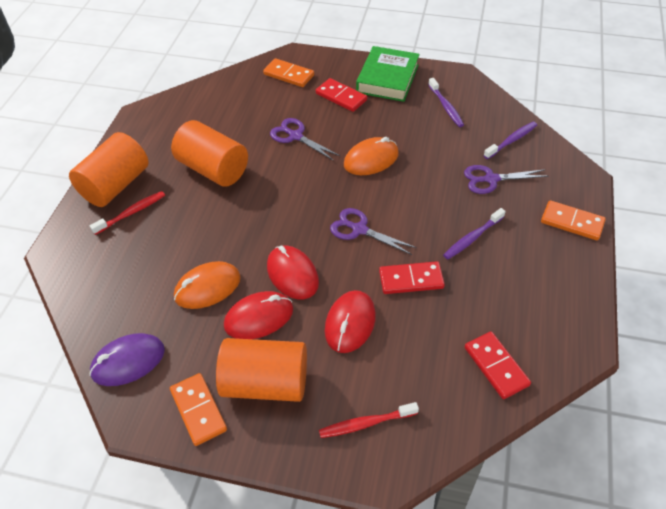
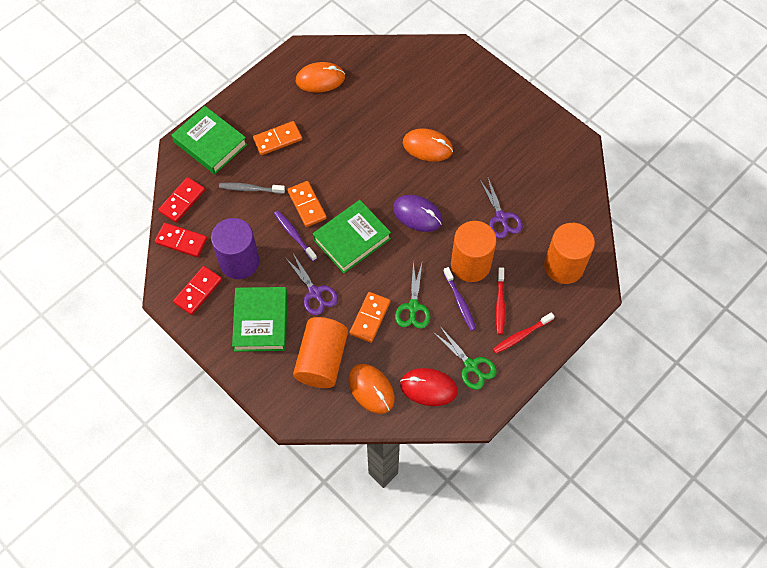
green book: 1 -> 3
green scissors: 0 -> 2
grey toothbrush: 0 -> 1
orange mouse: 2 -> 3
purple cylinder: 0 -> 1
purple scissors: 3 -> 2
purple toothbrush: 3 -> 2
red mouse: 3 -> 1

